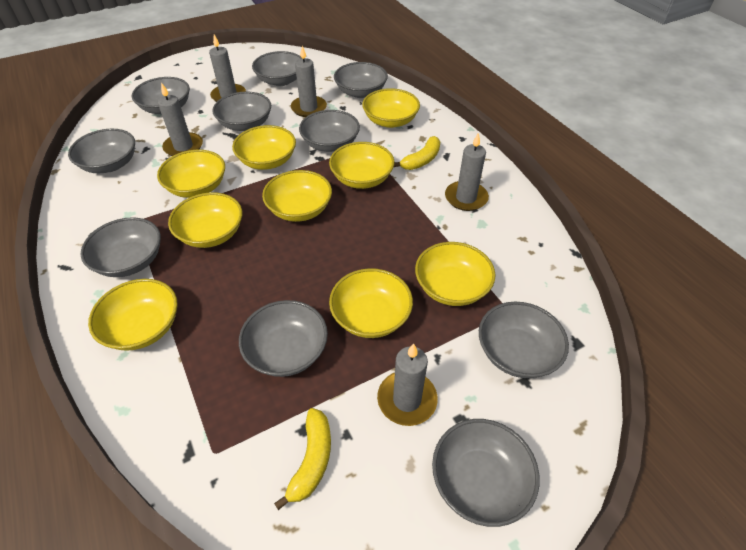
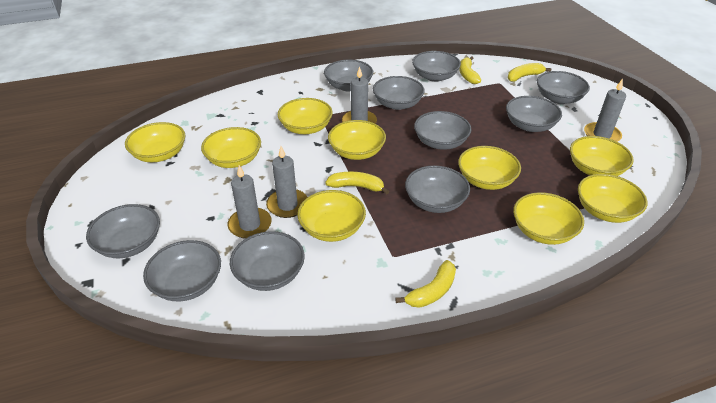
grey candle: 5 -> 4
yellow banana: 2 -> 4

